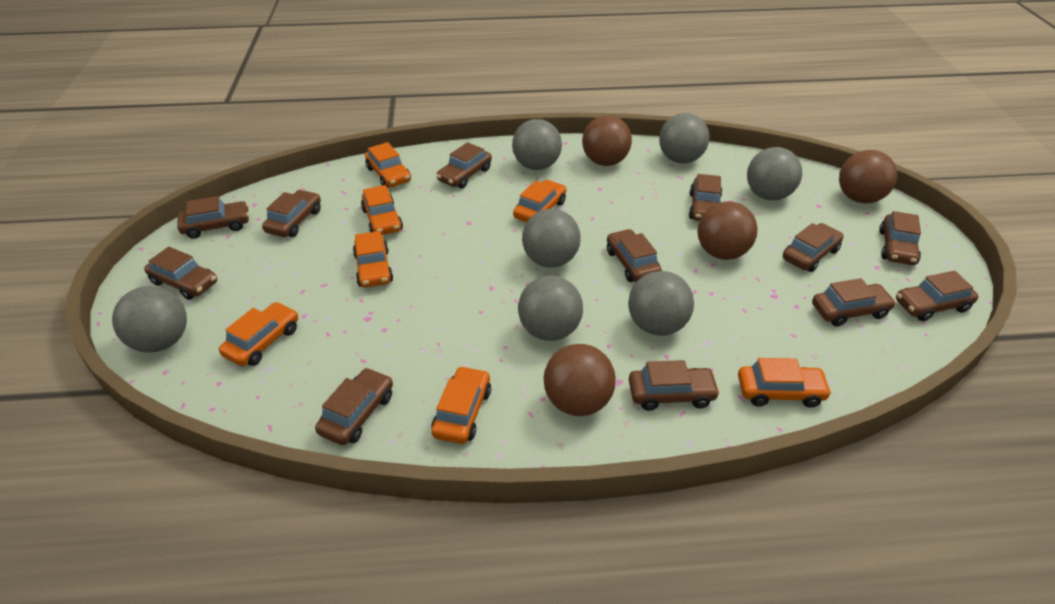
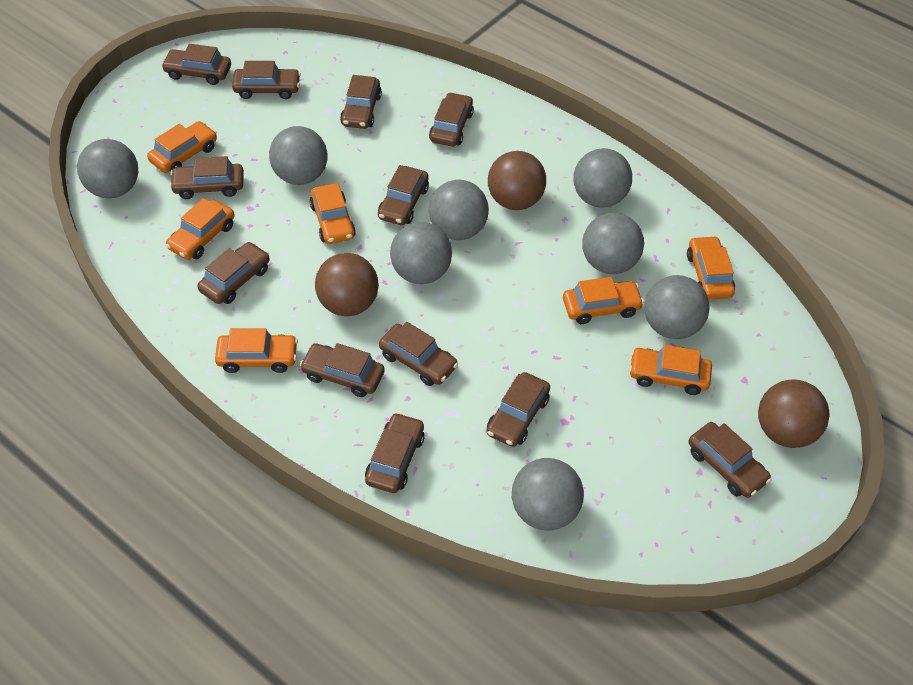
brown ball: 4 -> 3
grey ball: 7 -> 8

